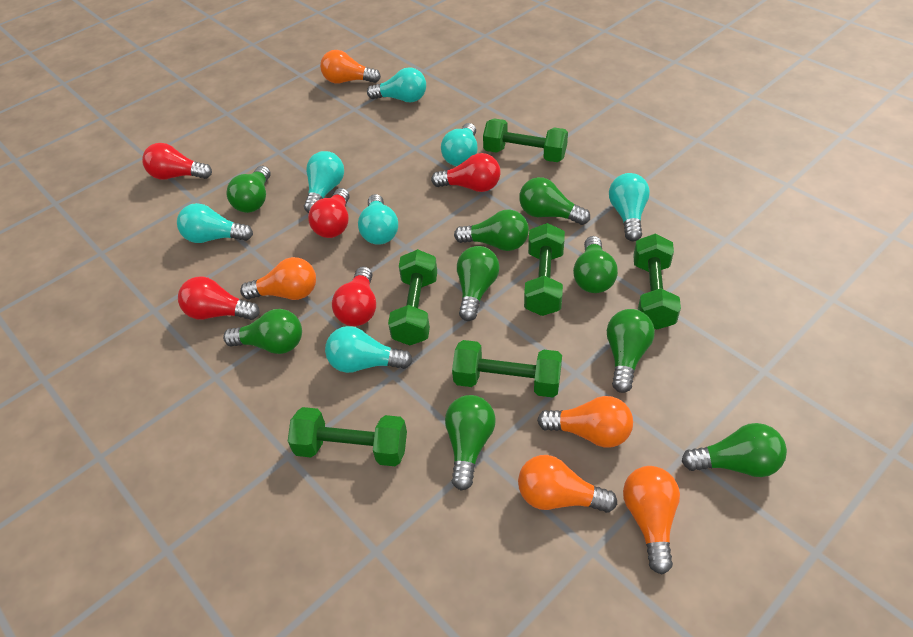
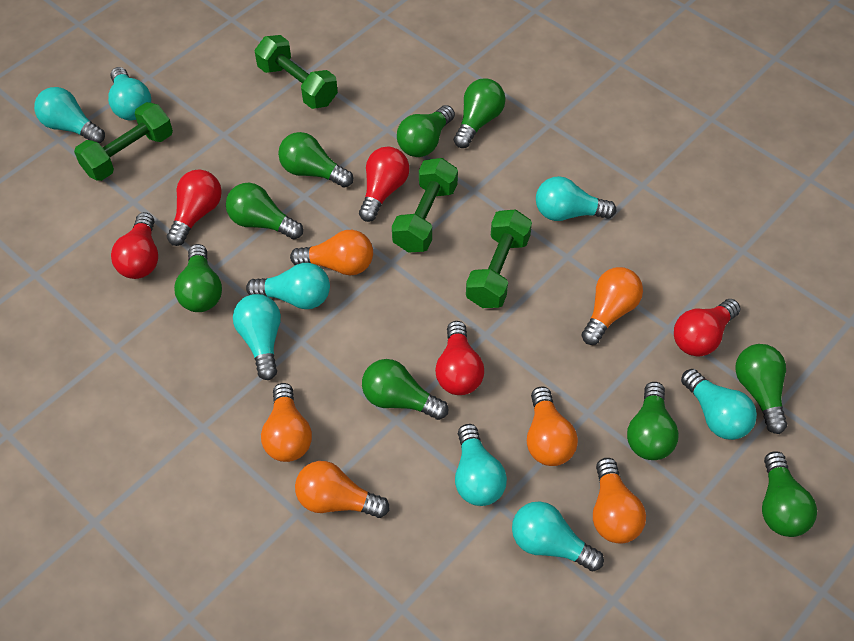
green dumbbell: 6 -> 4
orange light bulb: 5 -> 6
turquoise light bulb: 7 -> 8

